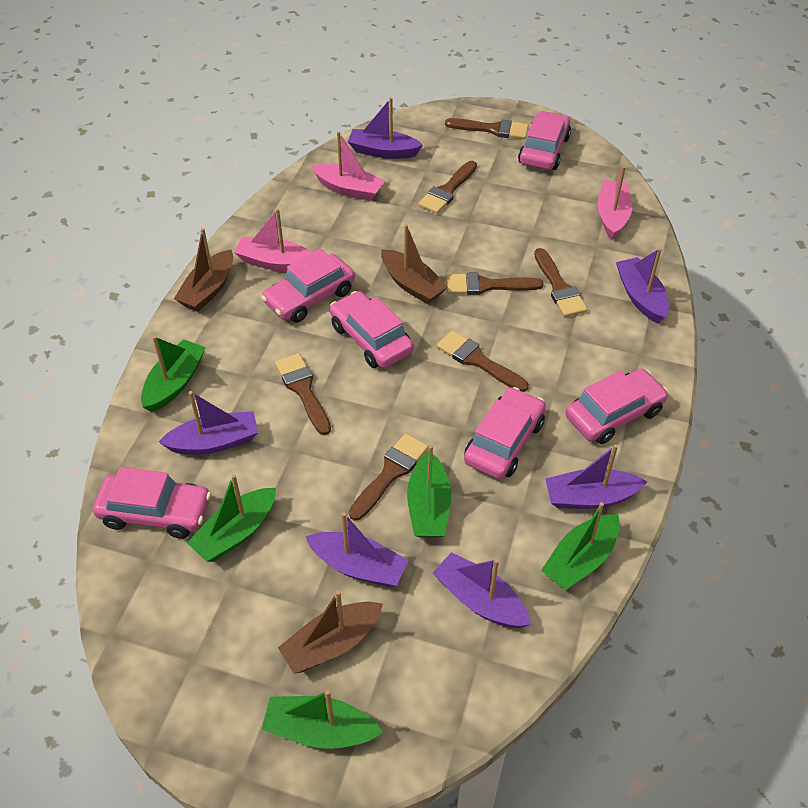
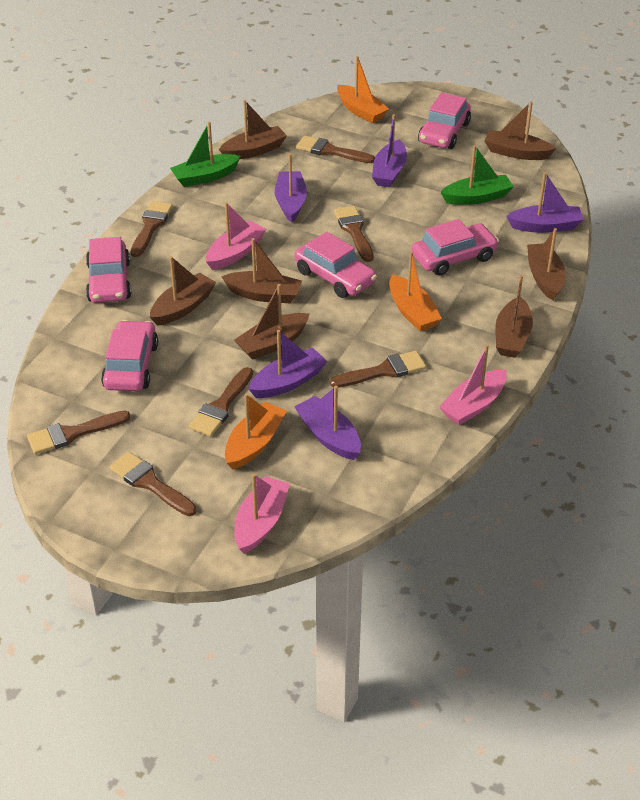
brown boat: 3 -> 7
green boat: 5 -> 2
orange boat: 0 -> 3
pink car: 6 -> 5
purple boat: 6 -> 5

